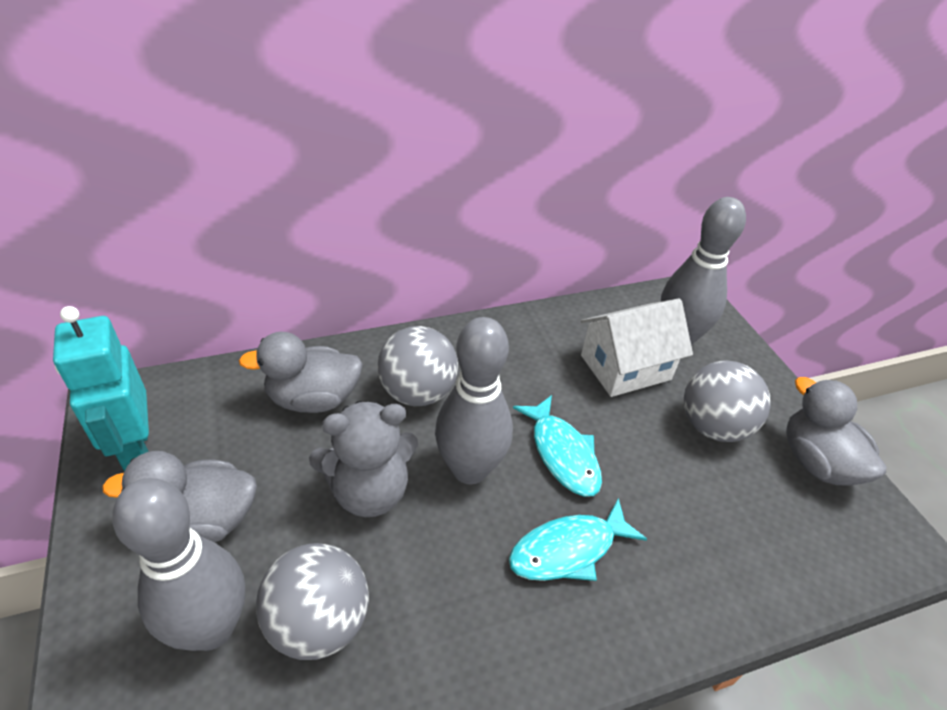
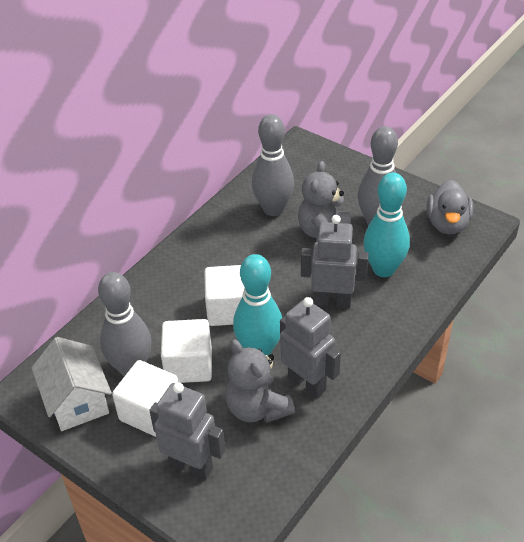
grey ball: 3 -> 0
grey duck: 3 -> 1
grey robot: 0 -> 3
grey teddy bear: 1 -> 2
turquoise bowling pin: 0 -> 2
turquoise fish: 2 -> 0
turquoise robot: 1 -> 0
white cube: 0 -> 3

